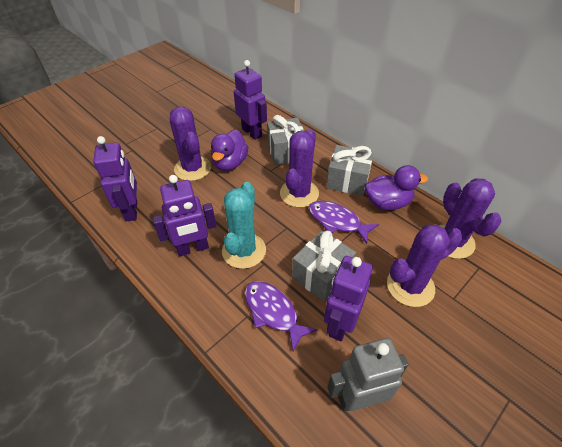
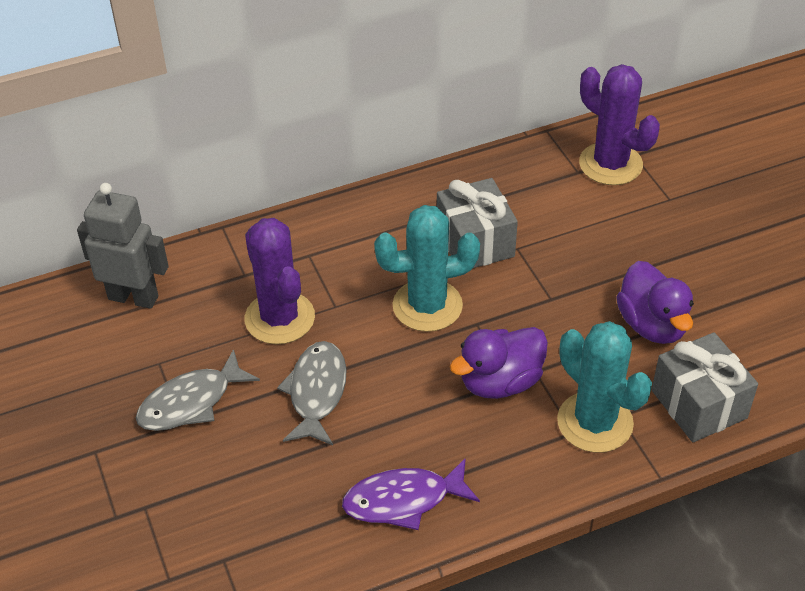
grey fish: 0 -> 2
grey gift: 3 -> 2
purple cactus: 4 -> 2
purple fish: 2 -> 1
purple robot: 4 -> 0
turquoise cactus: 1 -> 2

